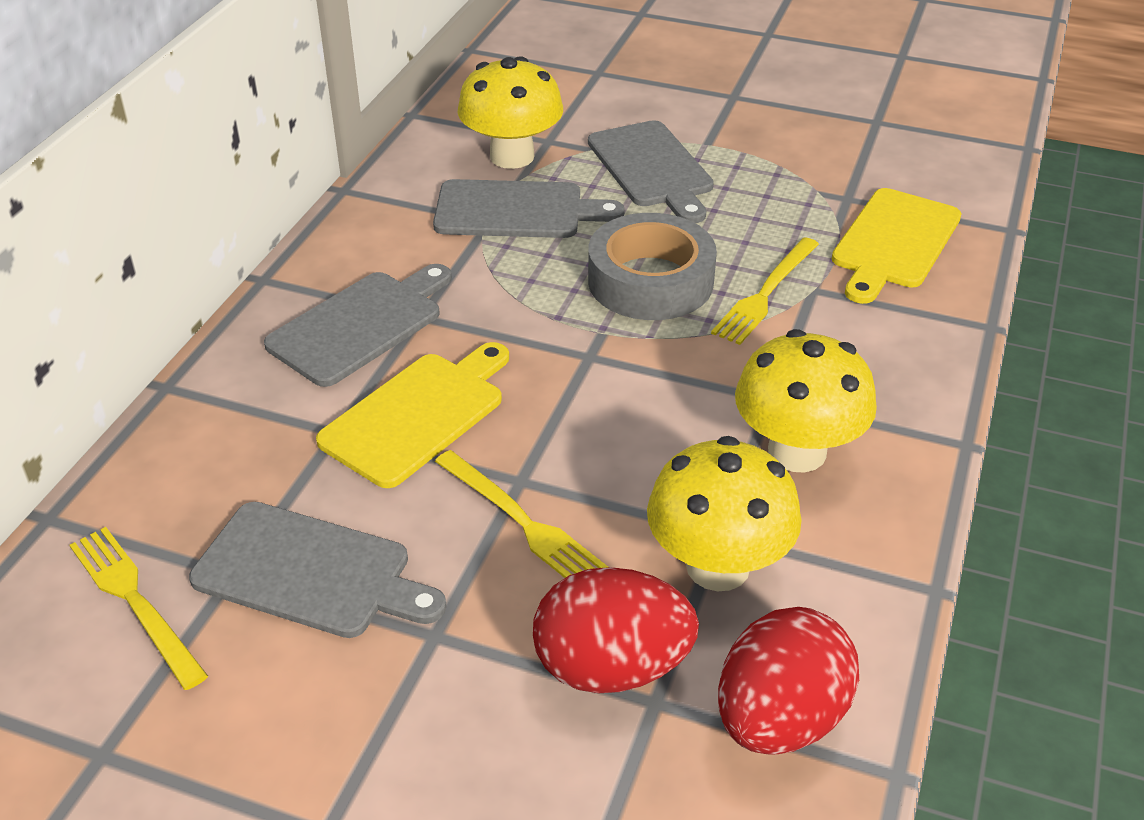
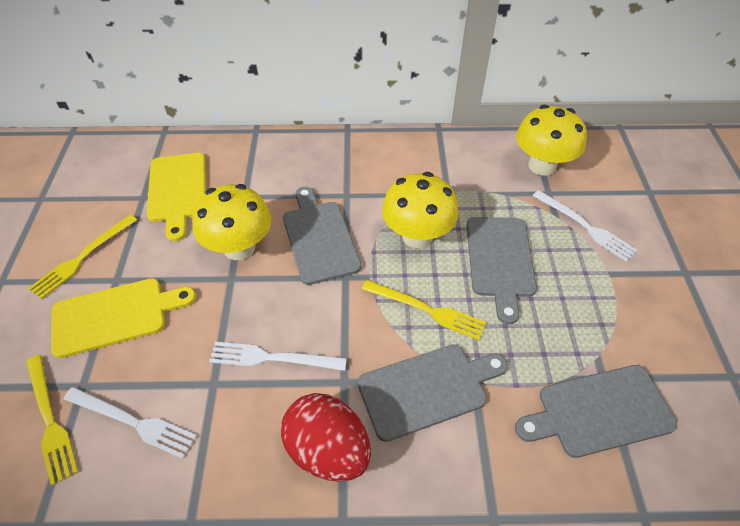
grey tape: 1 -> 0
red egg: 2 -> 1
white fork: 0 -> 3

